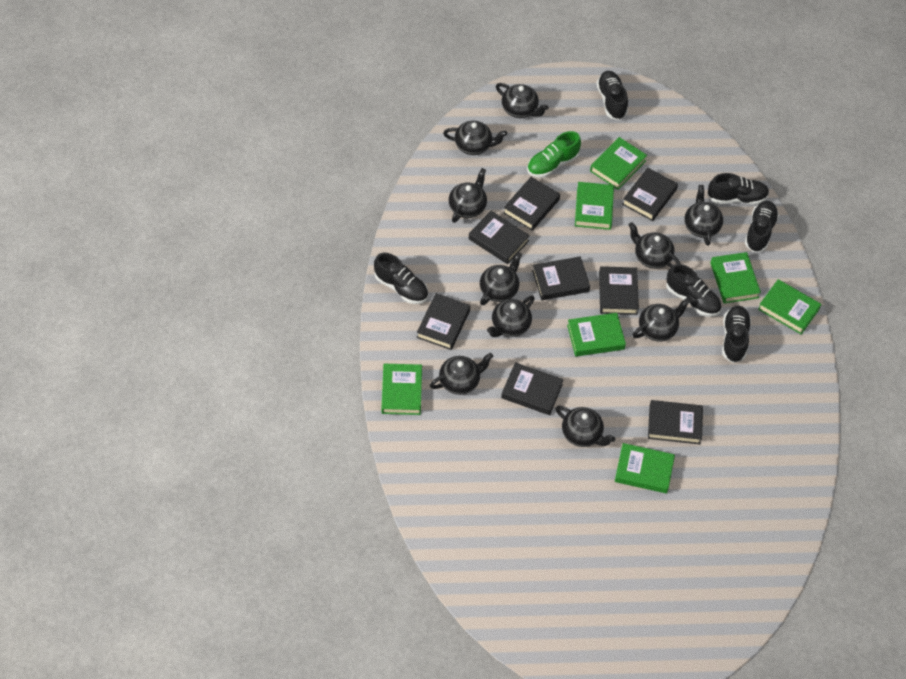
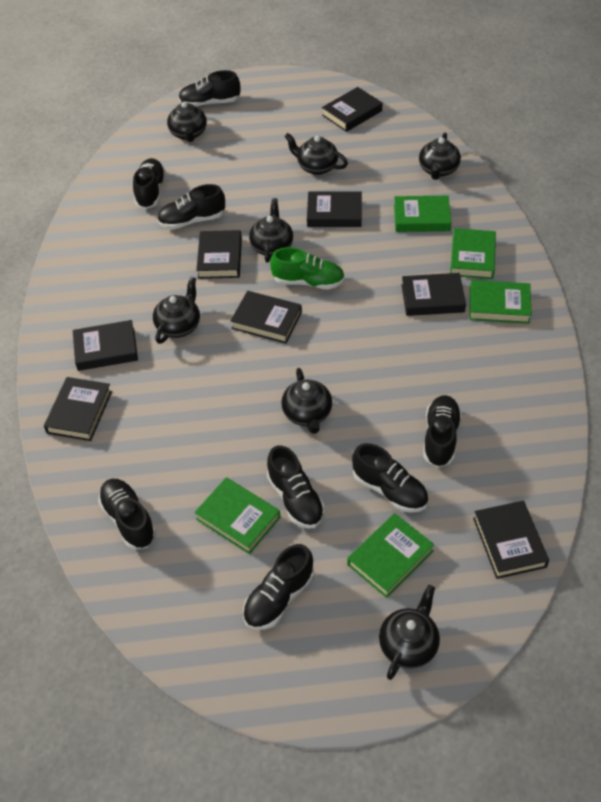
black shoe: 6 -> 8
black teapot: 10 -> 7
green book: 7 -> 5

